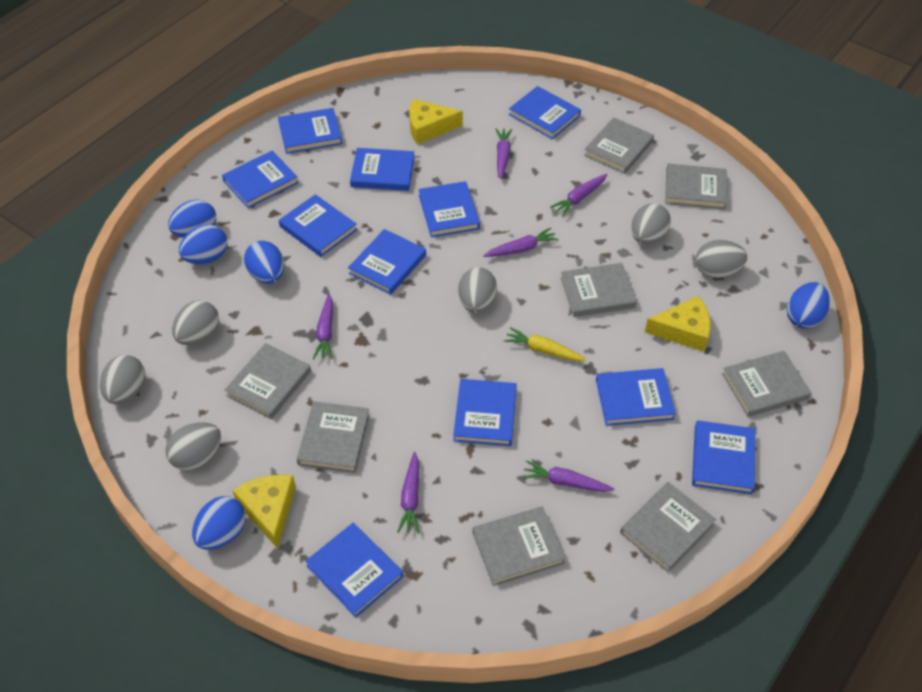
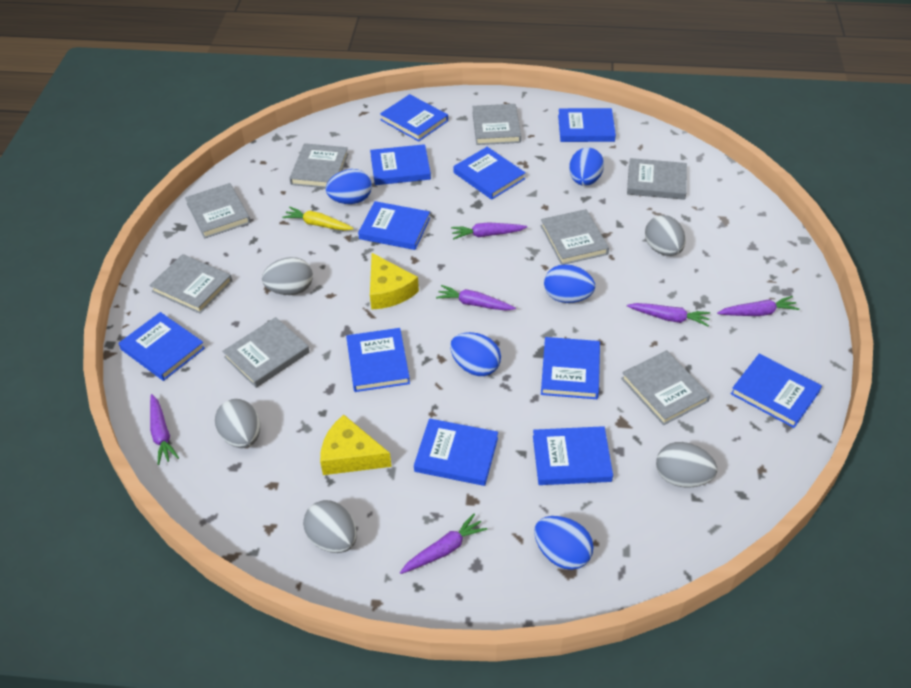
grey egg: 6 -> 5
yellow cheese: 3 -> 2

